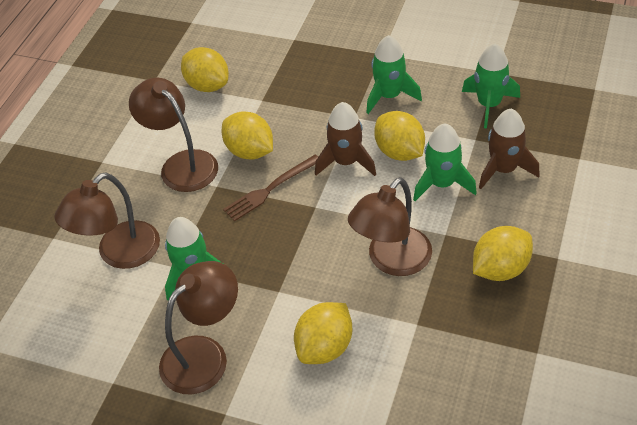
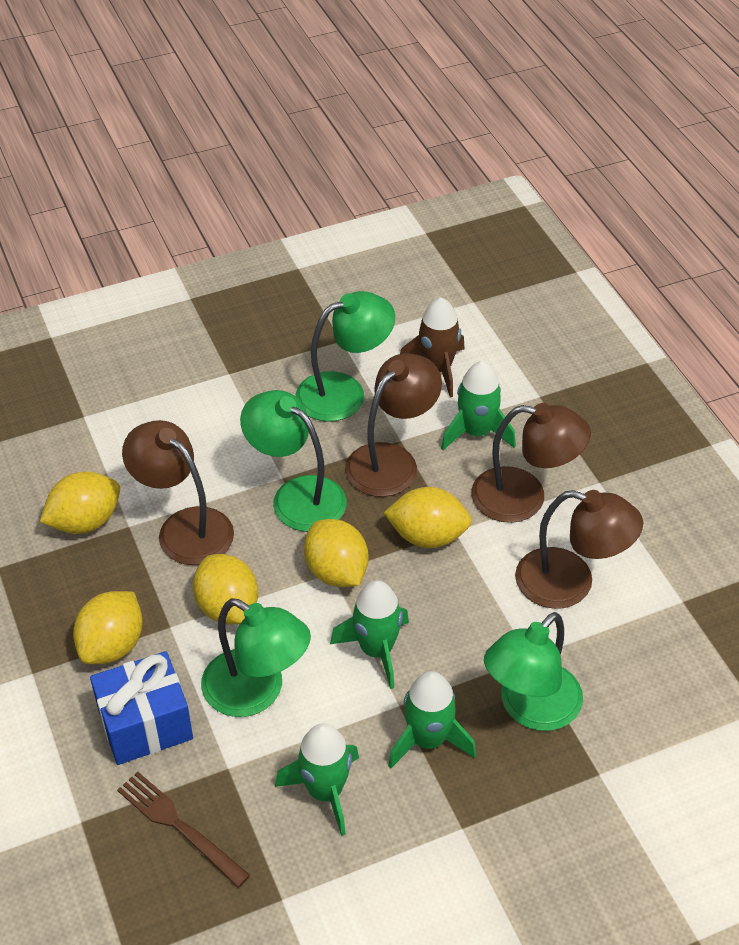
blue gift: 0 -> 1
brown rocket: 2 -> 1
green lamp: 0 -> 4

